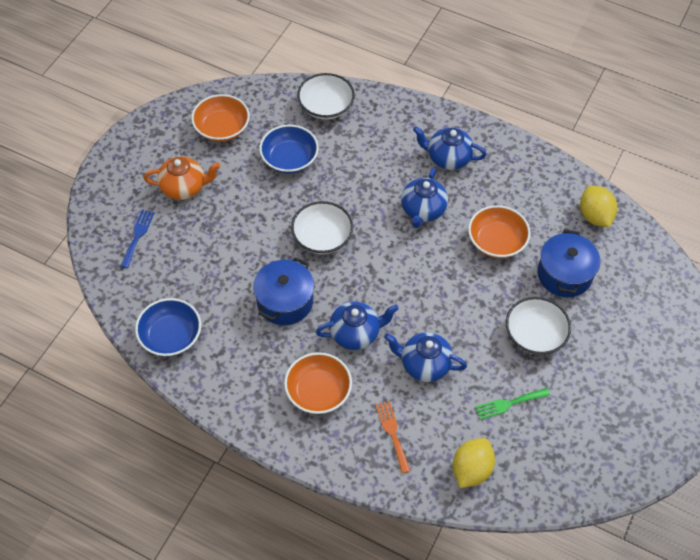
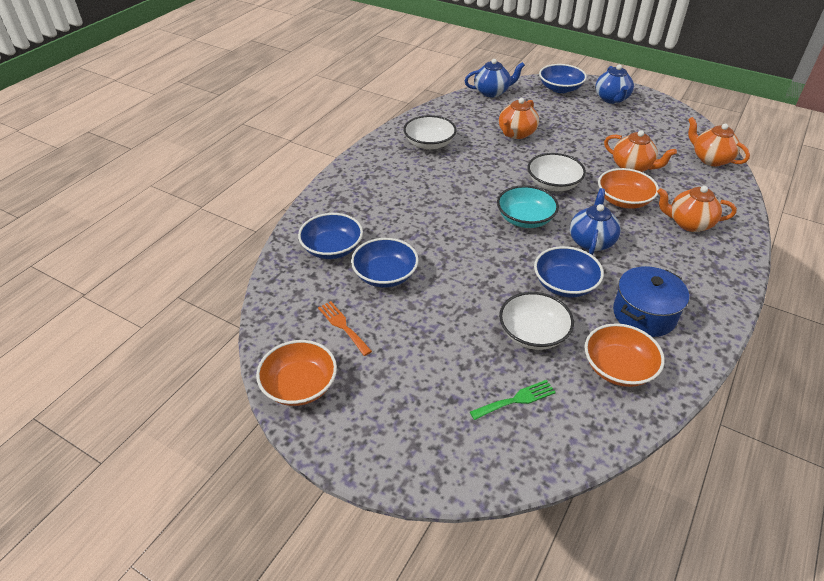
blue bowl: 2 -> 4
blue fork: 1 -> 0
blue pot: 2 -> 1
blue teapot: 4 -> 3
orange teapot: 1 -> 4
turquoise bowl: 0 -> 1
yellow lemon: 2 -> 0

